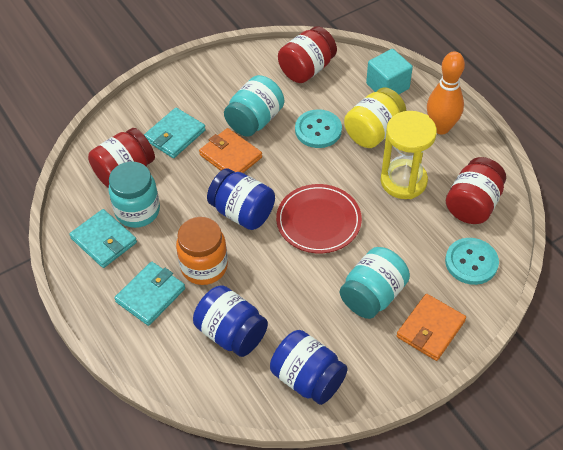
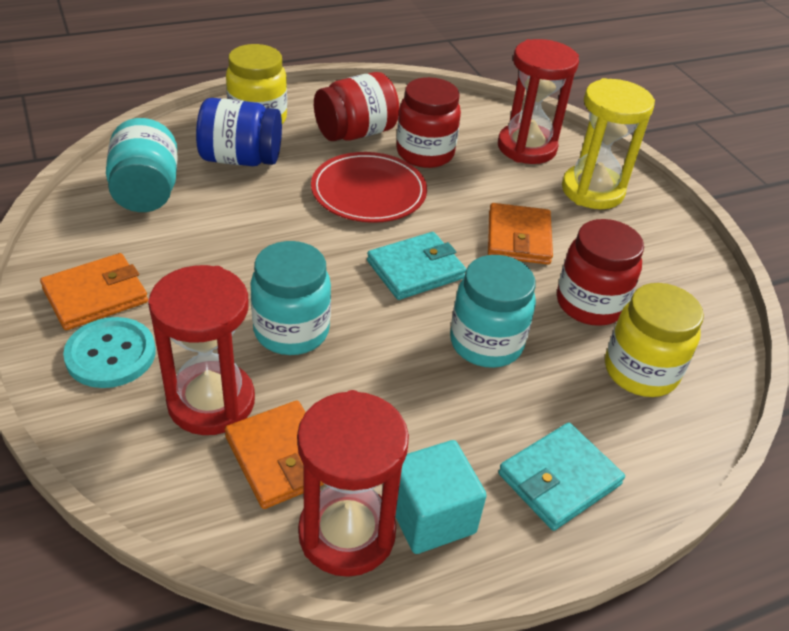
blue jar: 3 -> 1
orange bowling pin: 1 -> 0
orange jar: 1 -> 0
orange wallet: 2 -> 3
red hourglass: 0 -> 3
turquoise button: 2 -> 1
turquoise wallet: 3 -> 2
yellow jar: 1 -> 2

